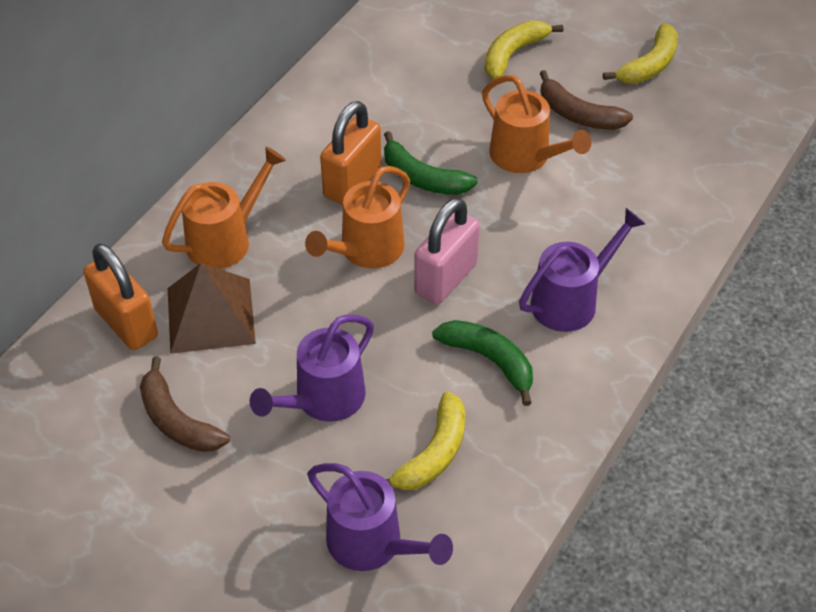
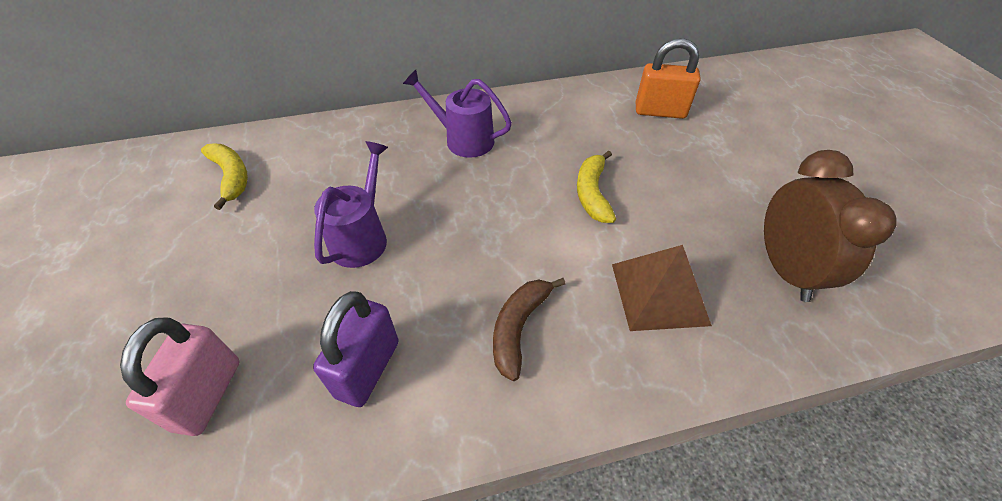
brown banana: 2 -> 1
brown clock: 0 -> 1
green banana: 2 -> 0
orange padlock: 2 -> 1
orange watering can: 3 -> 0
purple padlock: 0 -> 1
purple watering can: 3 -> 2
yellow banana: 3 -> 2

